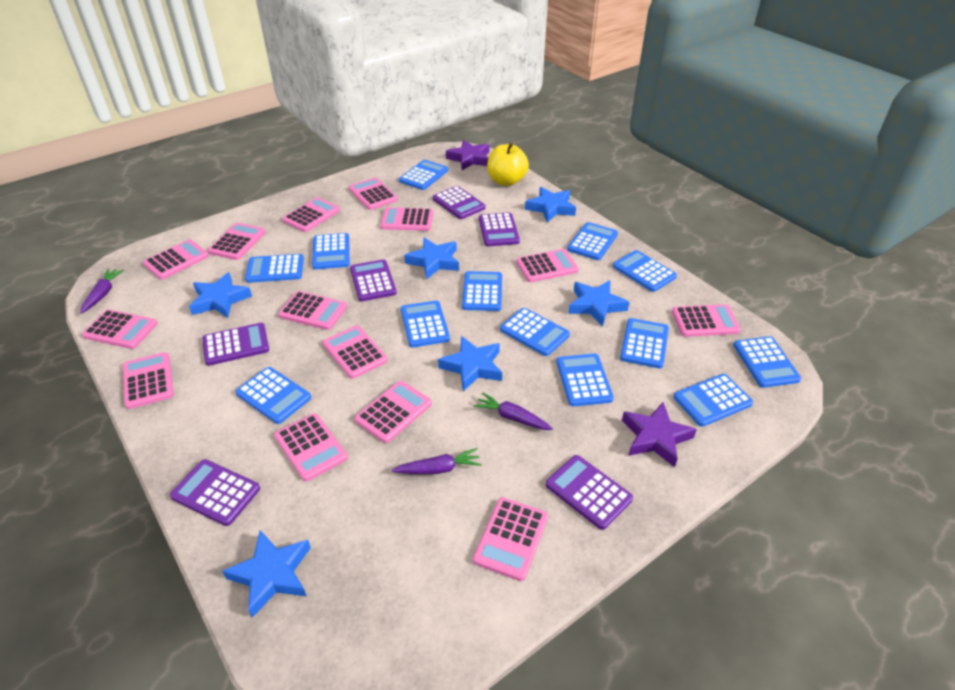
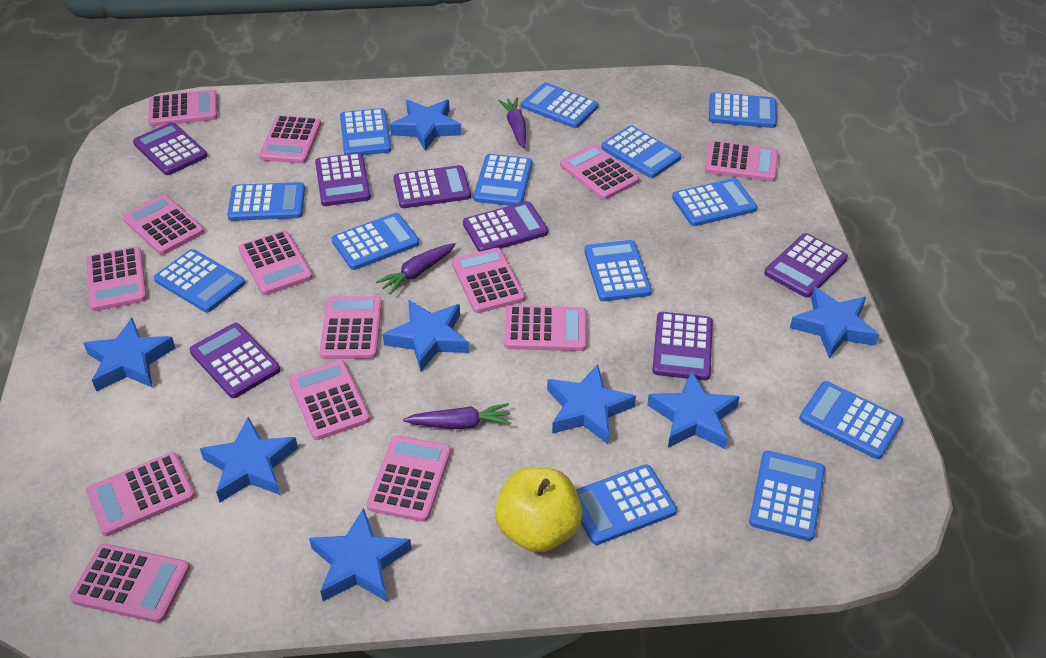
blue star: 6 -> 8
purple calculator: 6 -> 7
purple star: 2 -> 0

